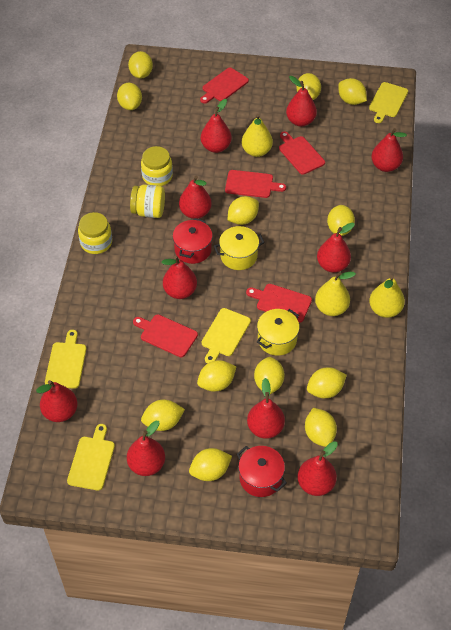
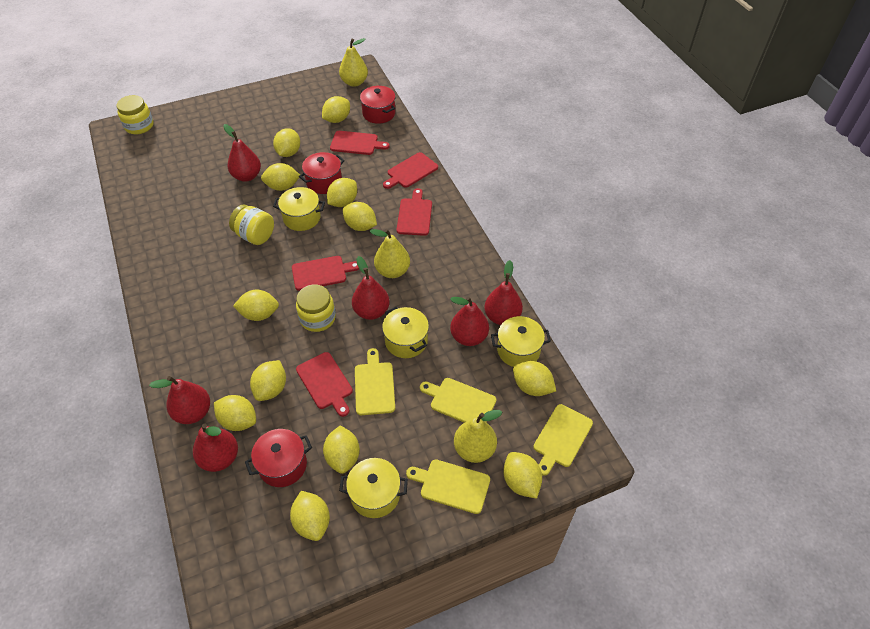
red pear: 10 -> 6
red pot: 2 -> 3
yellow pot: 2 -> 4

